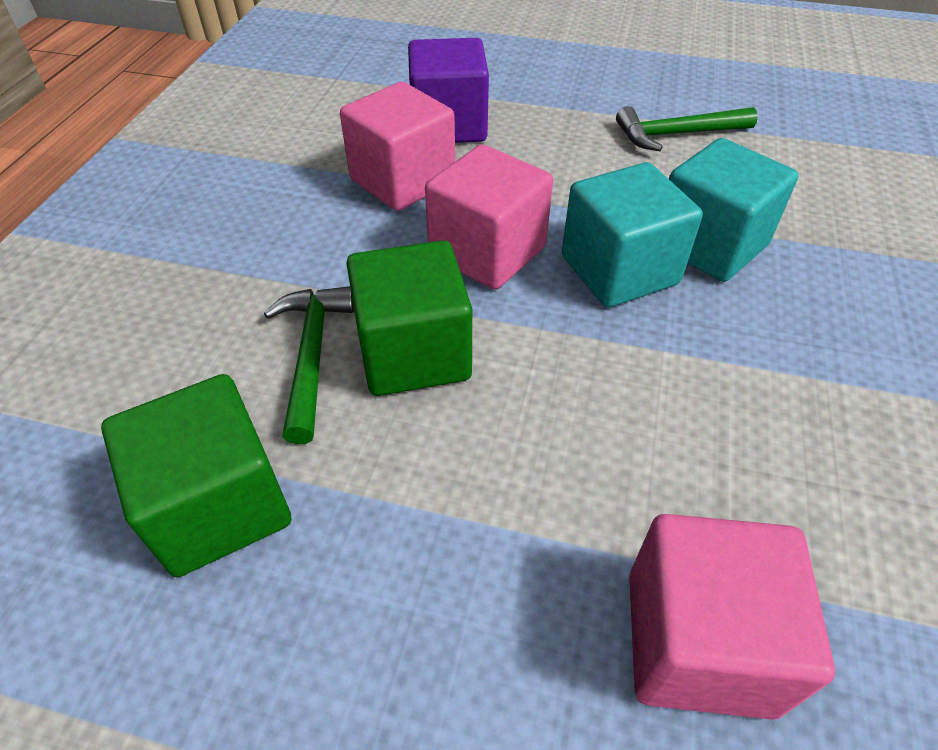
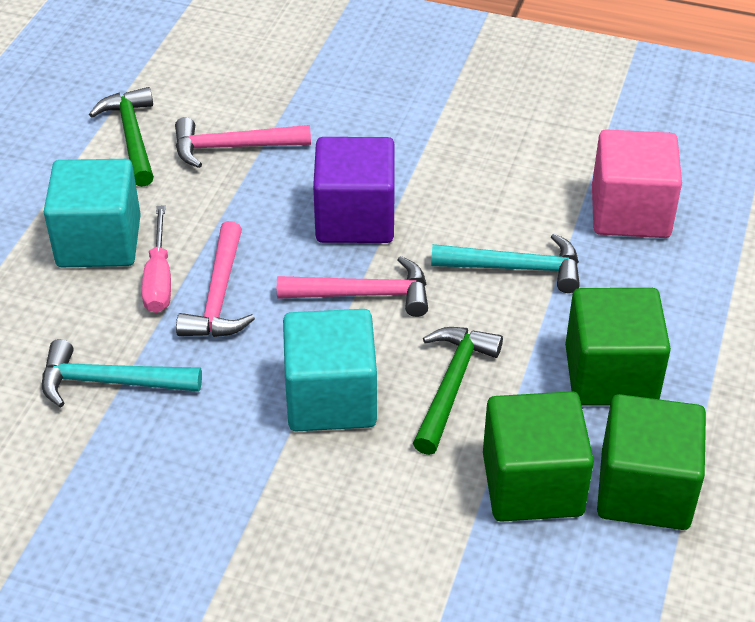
green cube: 2 -> 3
pink cube: 3 -> 1
pink hammer: 0 -> 3
pink screwdriver: 0 -> 1
turquoise hammer: 0 -> 2

